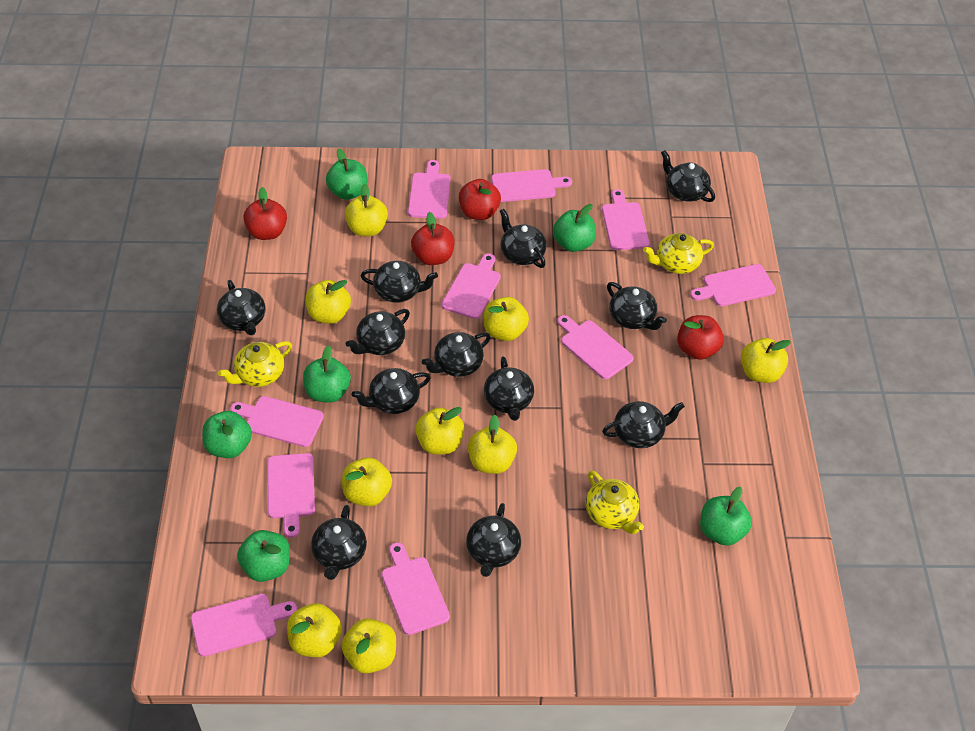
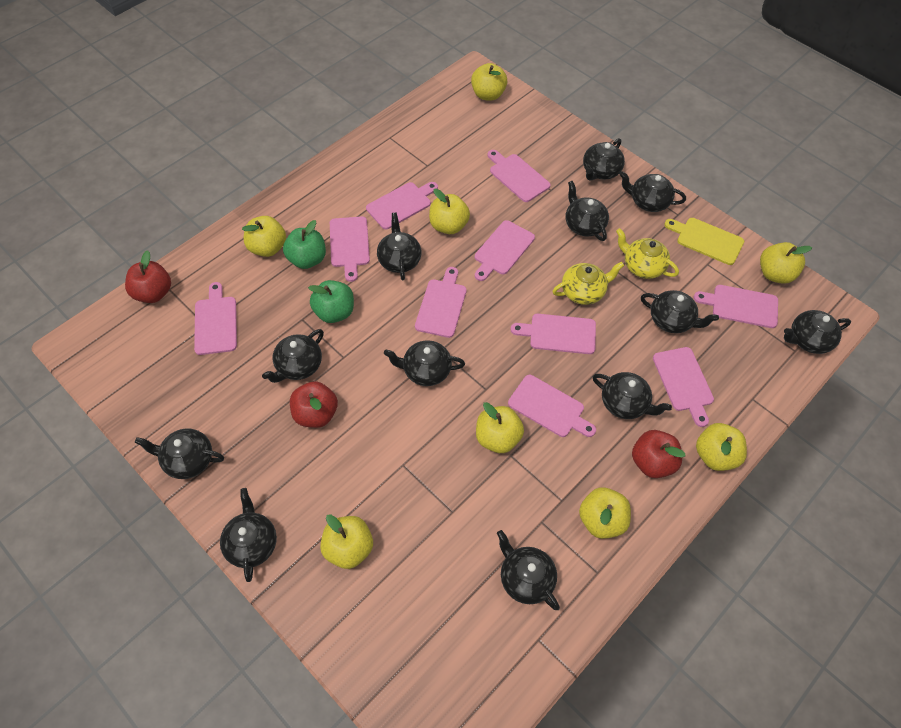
green apple: 6 -> 2
red apple: 4 -> 3
yellow apple: 9 -> 8
yellow cutting board: 0 -> 1
yellow teapot: 3 -> 2

